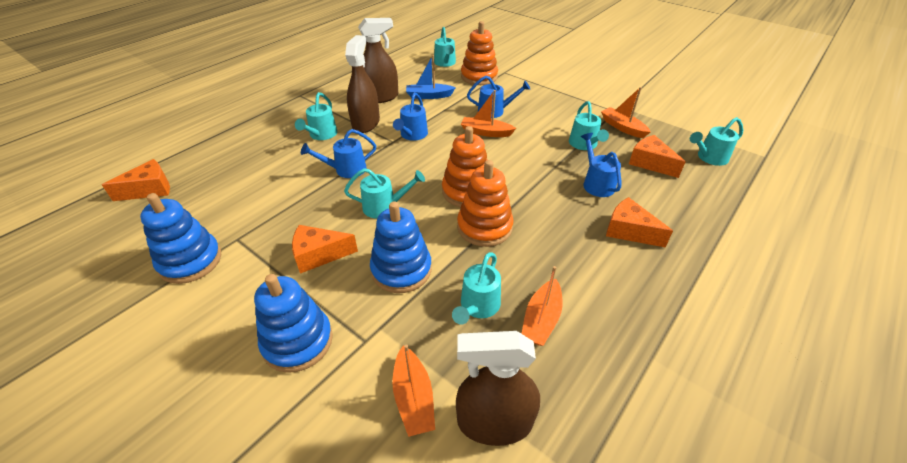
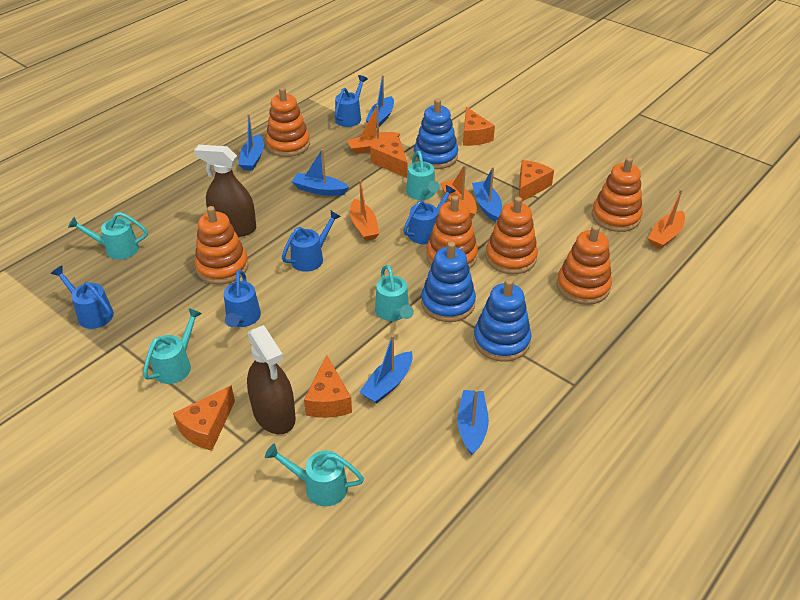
blue boat: 1 -> 6
blue watering can: 4 -> 5
brown spray bottle: 3 -> 2
orange cheese: 4 -> 5
orange stacking toy: 3 -> 6
turquoise watering can: 6 -> 5

